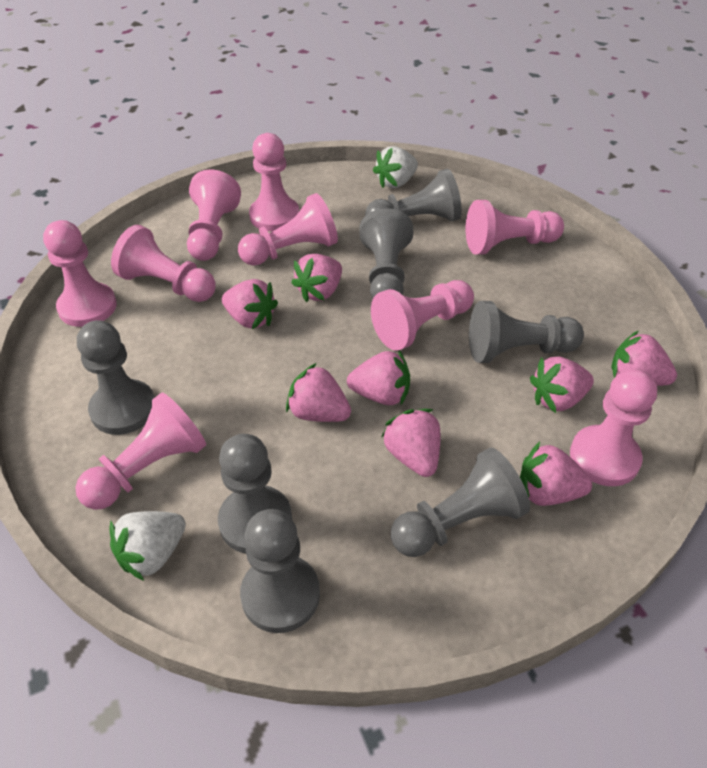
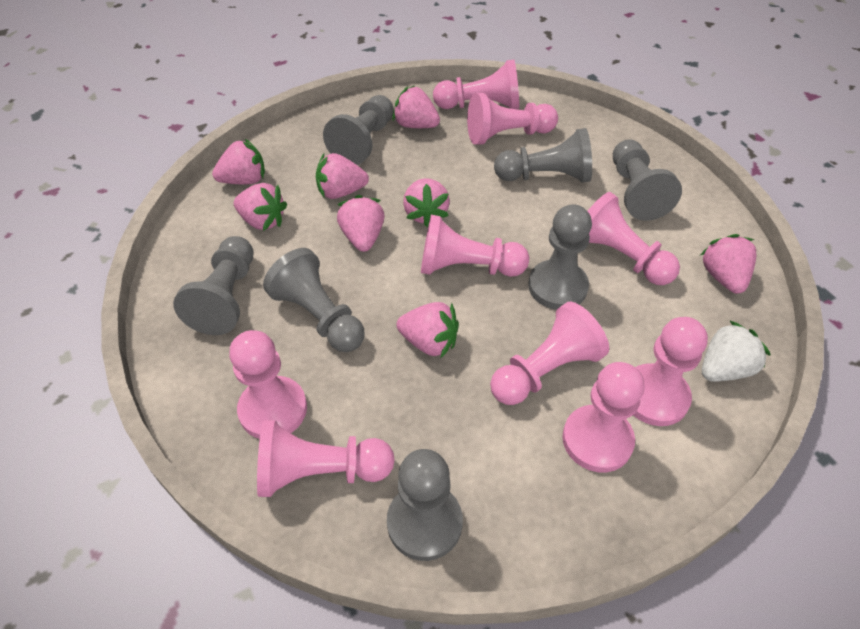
white strawberry: 2 -> 1

